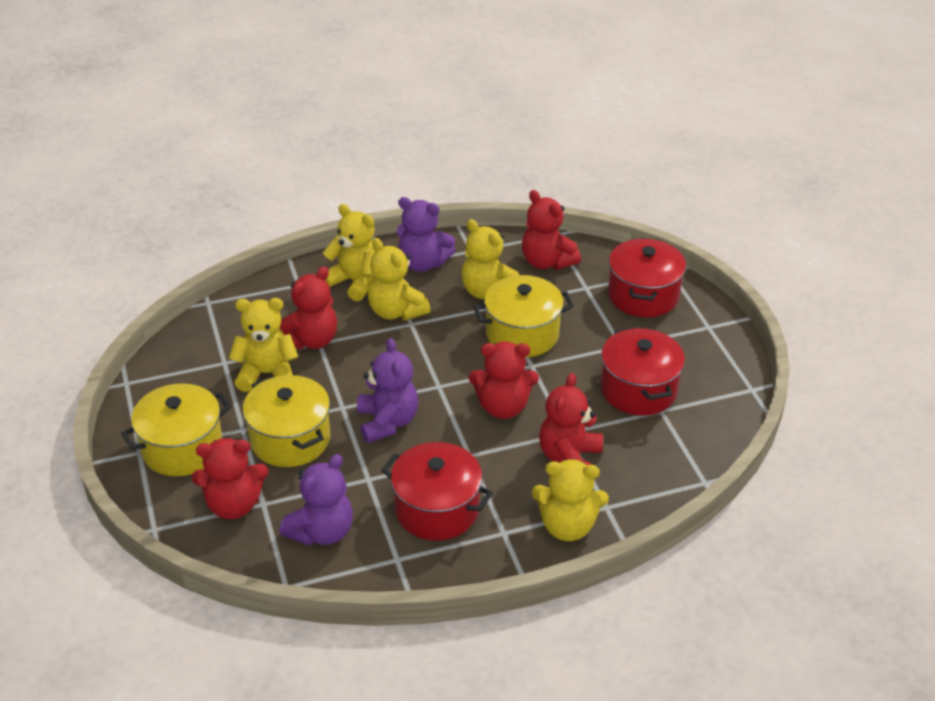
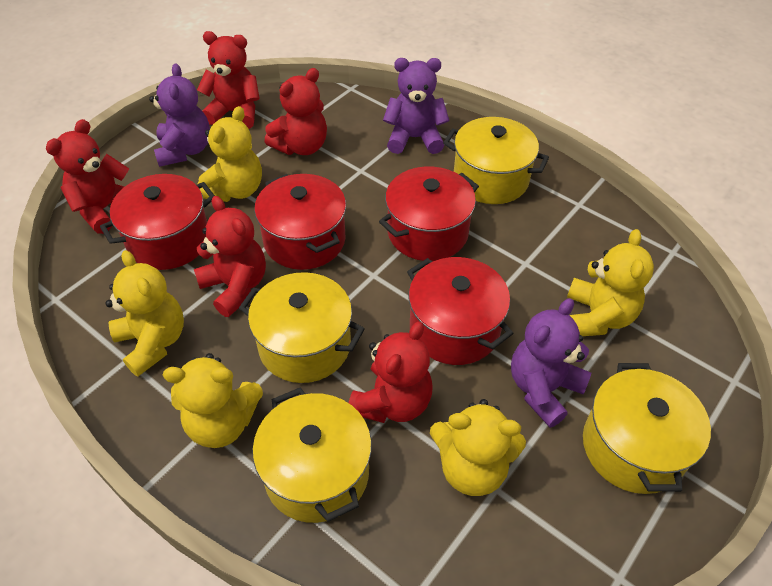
red pot: 3 -> 4
yellow pot: 3 -> 4

